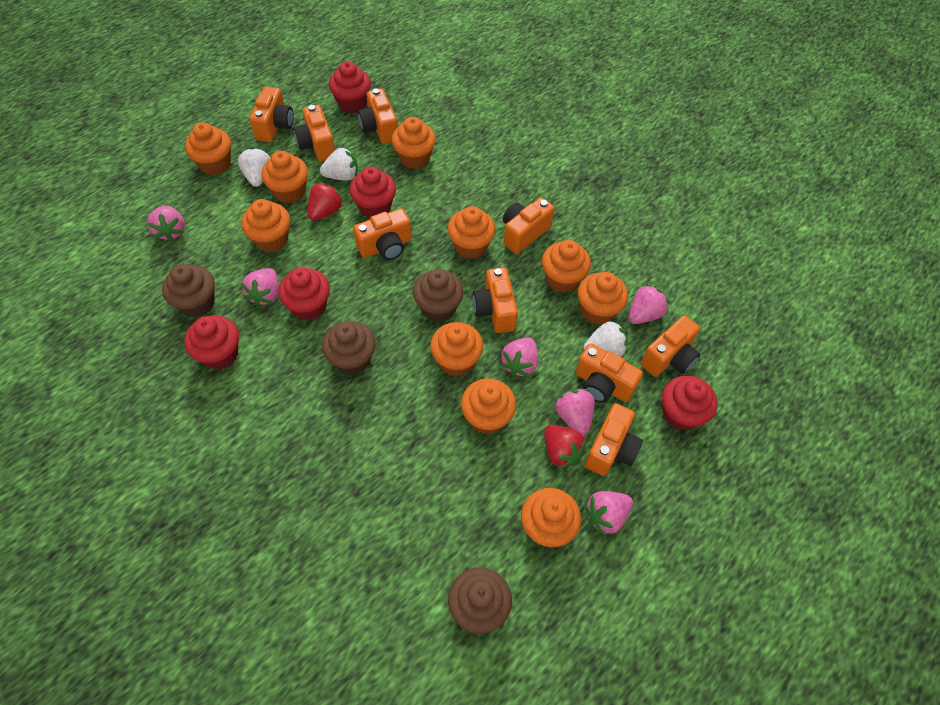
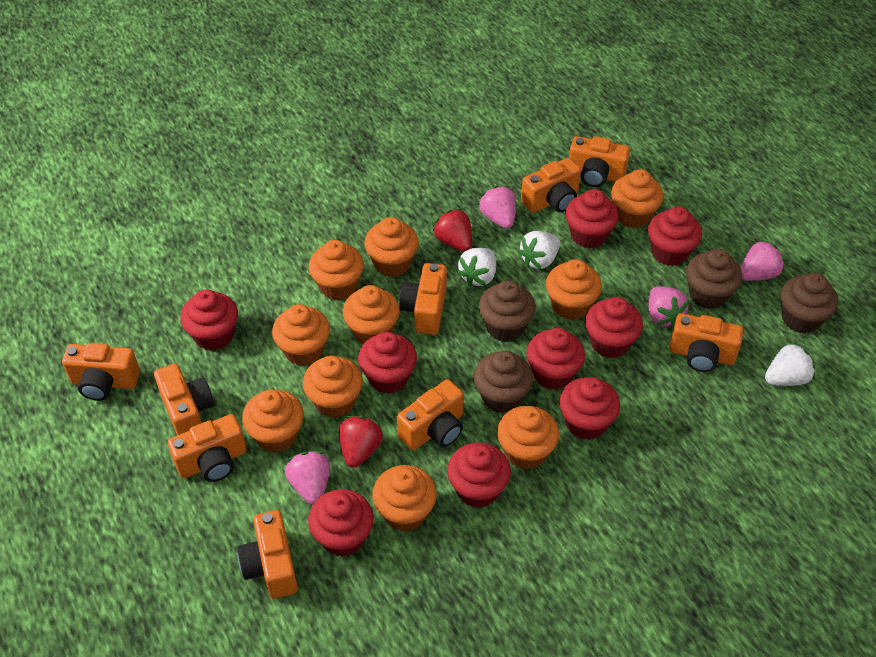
pink strawberry: 6 -> 4
red cupcake: 5 -> 9

